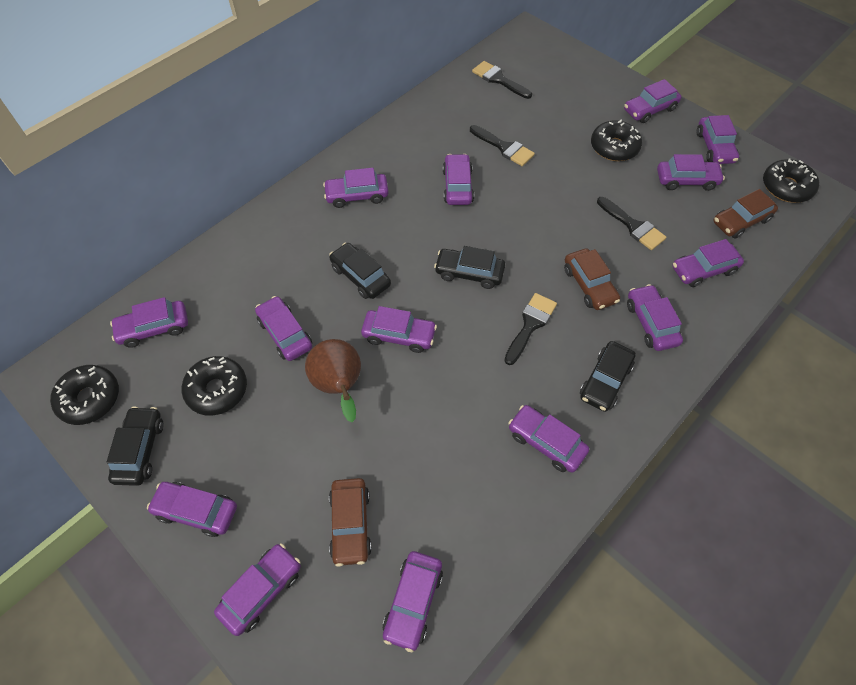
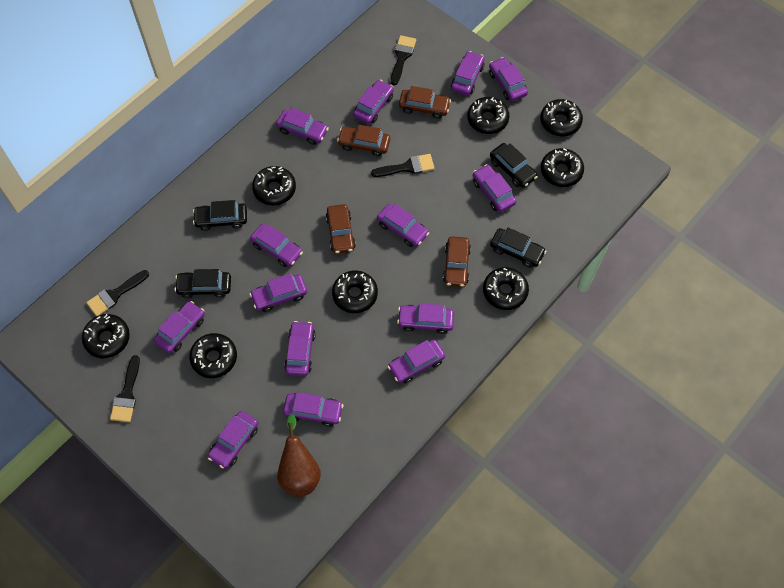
black donut: 4 -> 8
brown car: 3 -> 4

